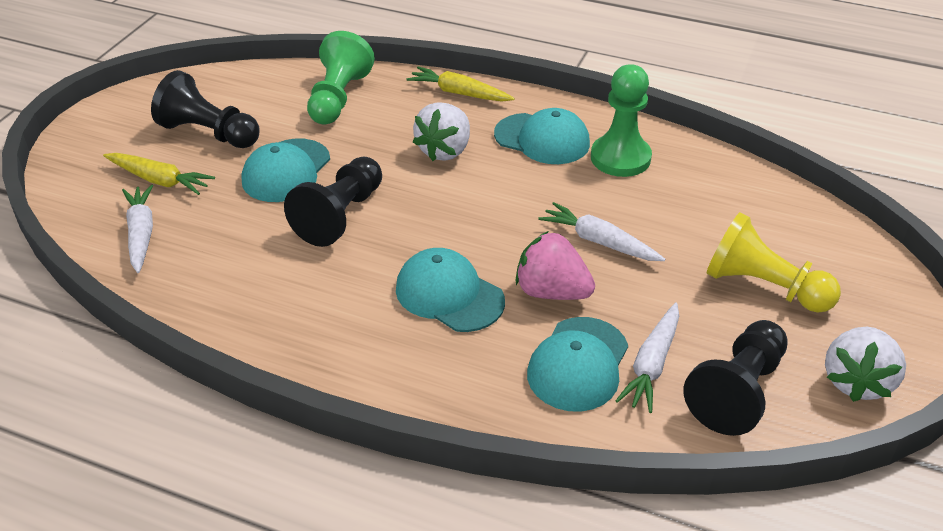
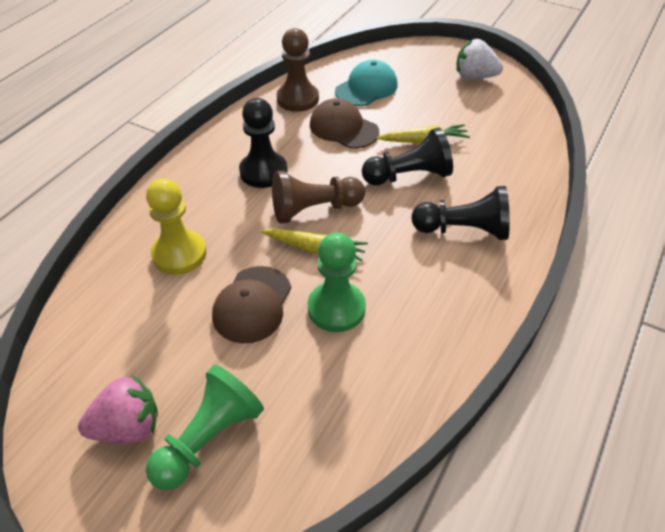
brown cap: 0 -> 2
brown pawn: 0 -> 2
turquoise cap: 4 -> 1
white carrot: 3 -> 0
white strawberry: 2 -> 1

